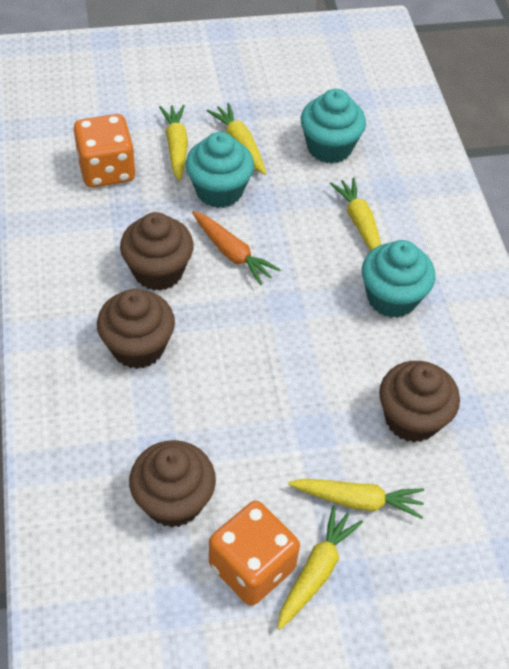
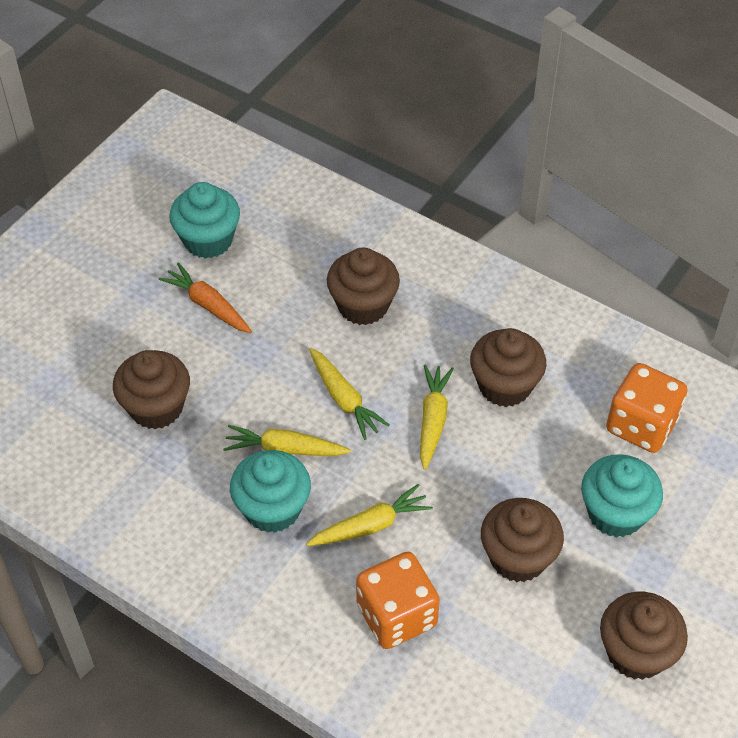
brown cupcake: 4 -> 5
yellow carrot: 5 -> 4

